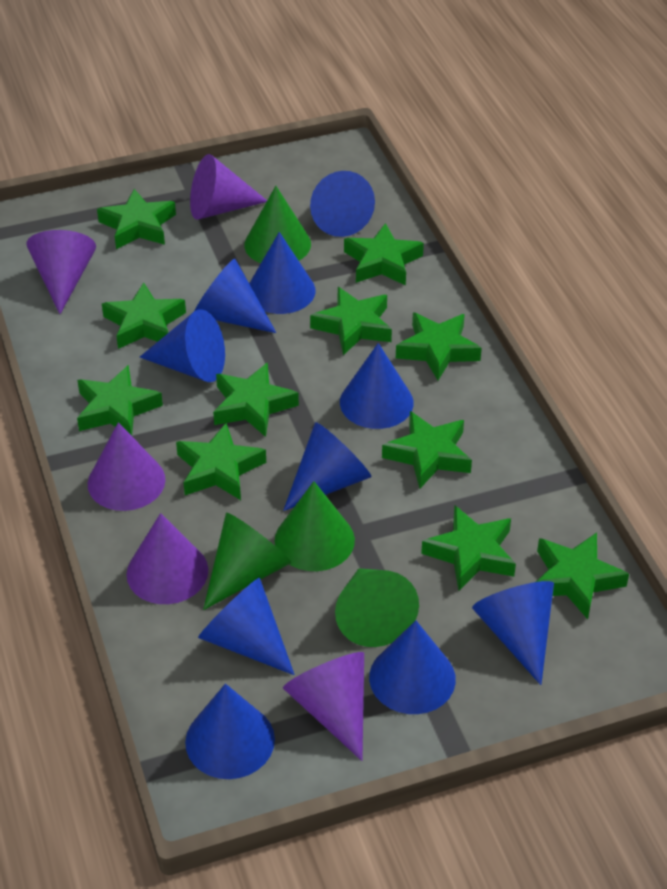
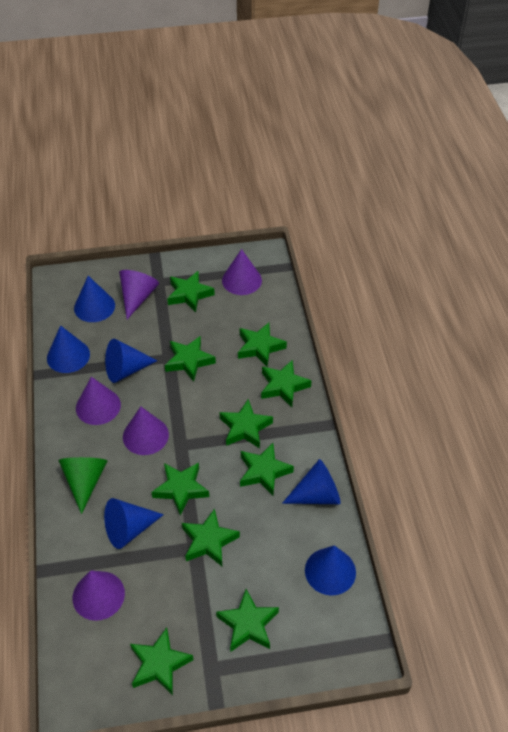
blue cone: 10 -> 6
green cone: 4 -> 1
green star: 11 -> 10

